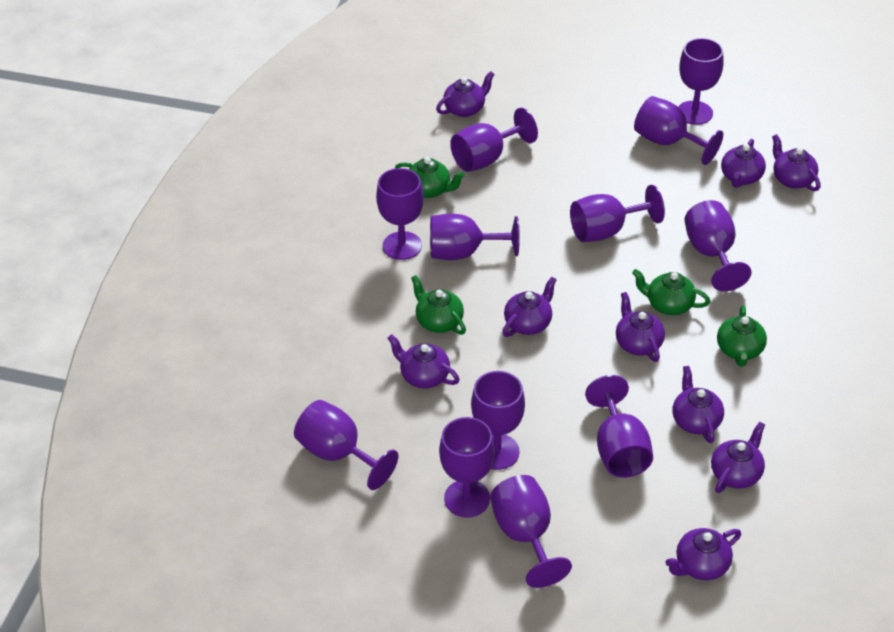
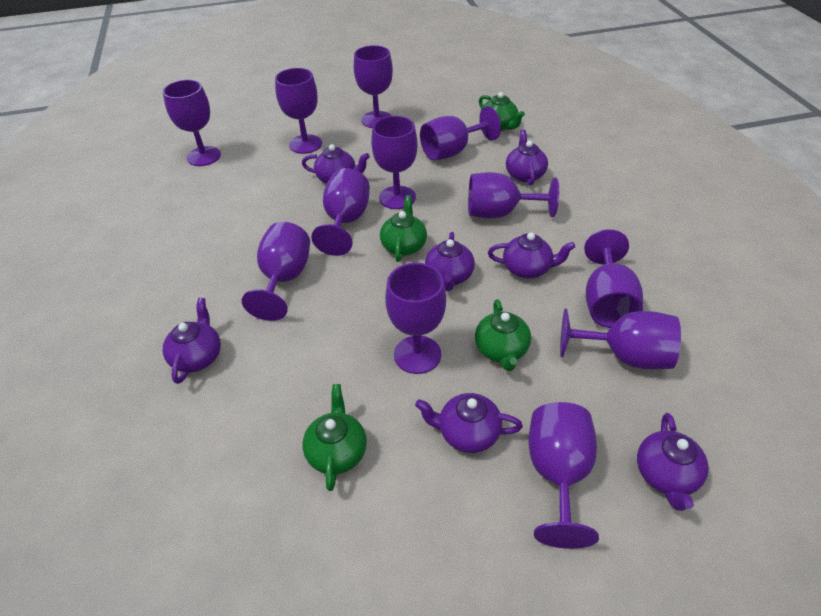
purple teapot: 9 -> 7

